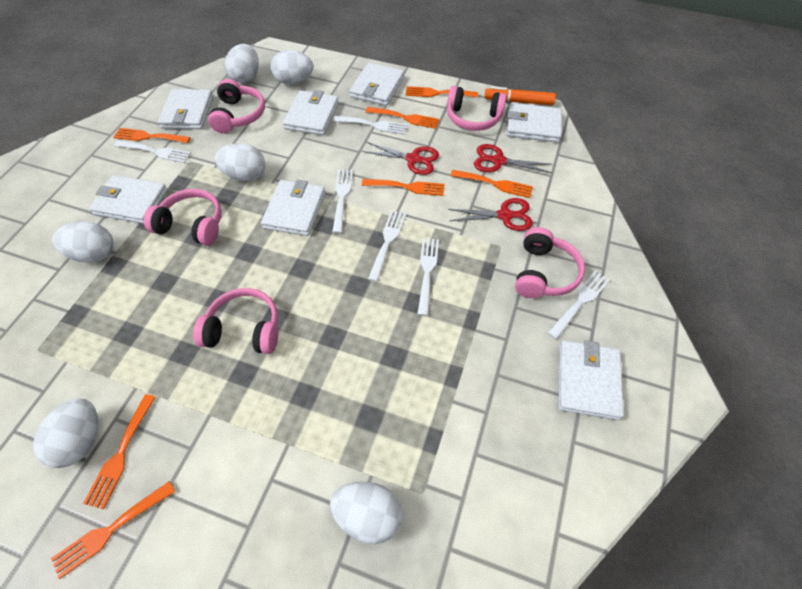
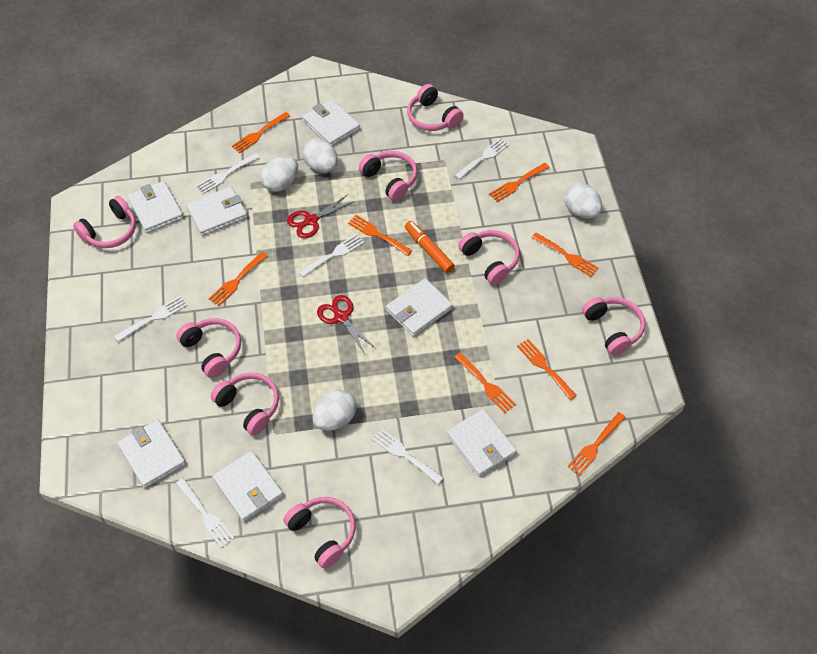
orange fork: 7 -> 8
pink headphones: 5 -> 8
red scissors: 3 -> 2
white egg: 6 -> 4

